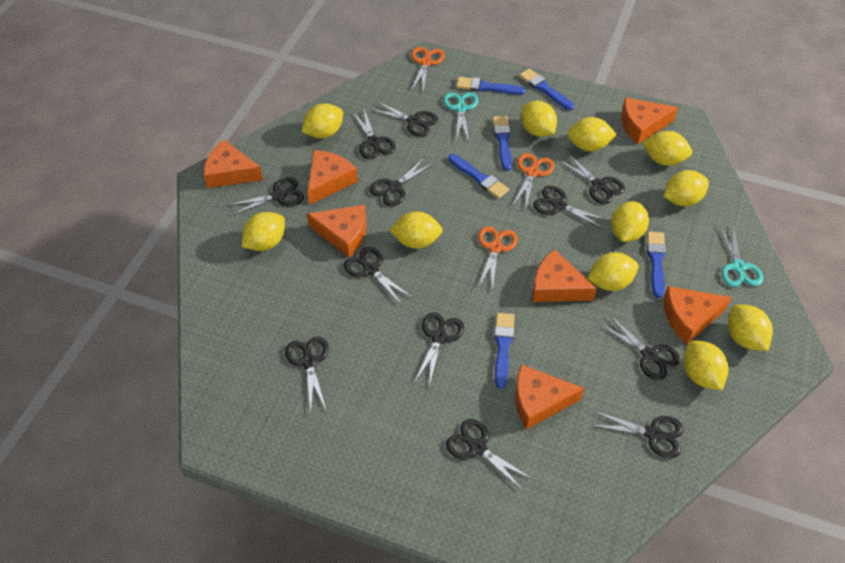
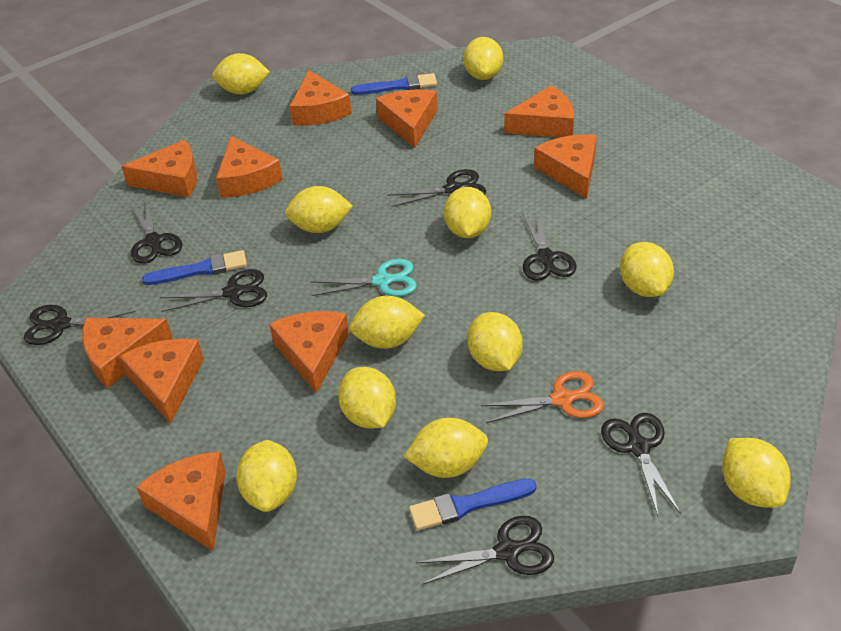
black scissors: 12 -> 7
blue brush: 6 -> 3
orange cheese: 7 -> 10
orange scissors: 3 -> 1
turquoise scissors: 2 -> 1

